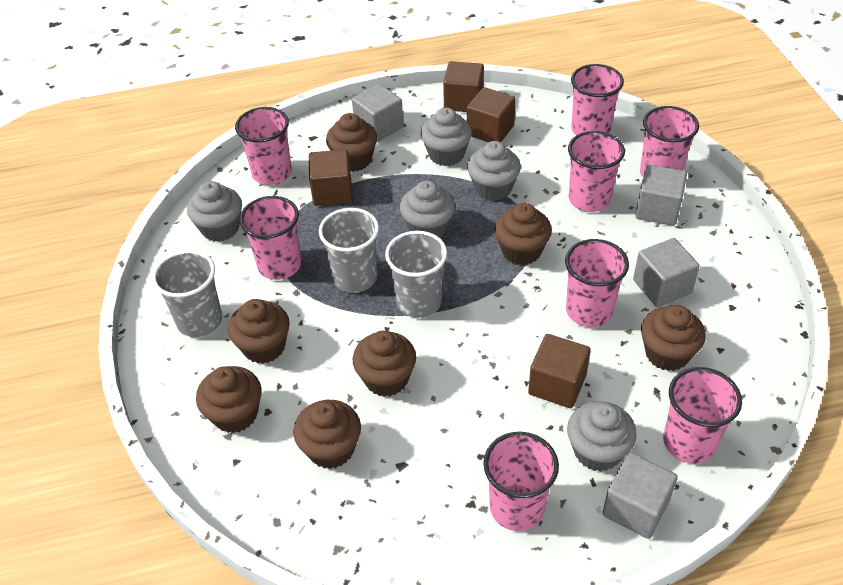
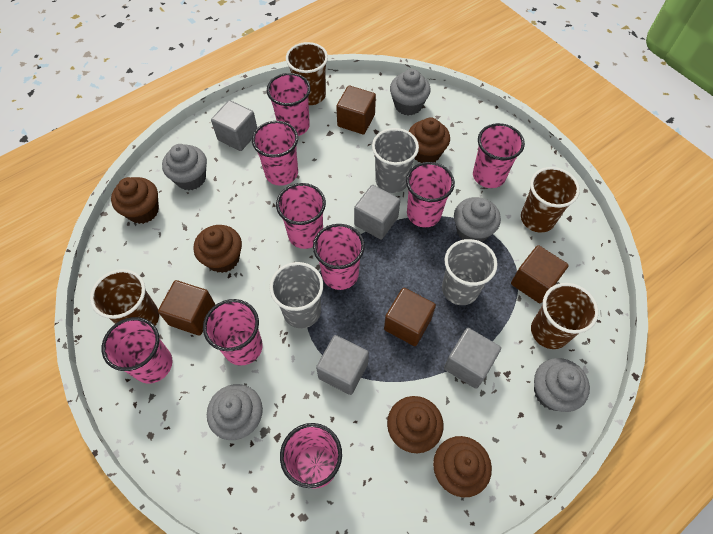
brown cup: 0 -> 4
brown cupcake: 7 -> 5
pink cup: 8 -> 9

